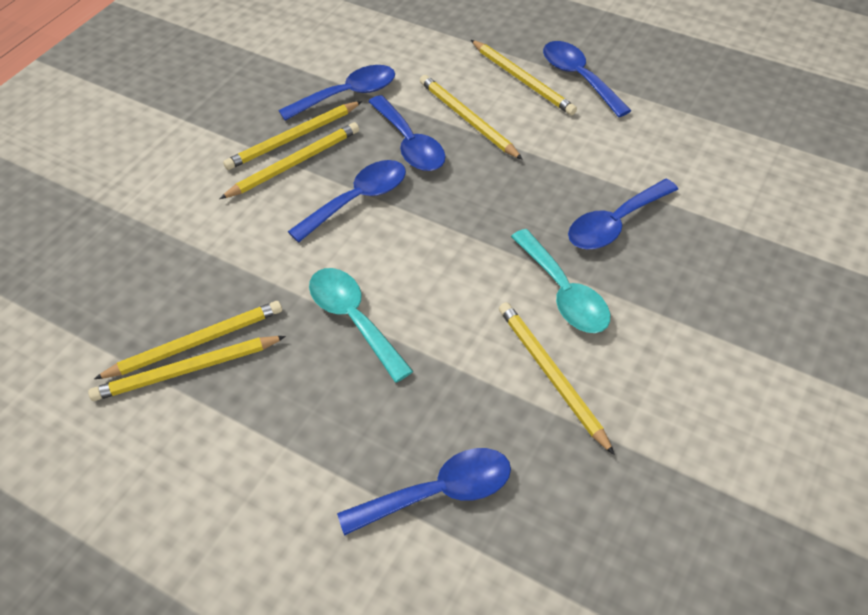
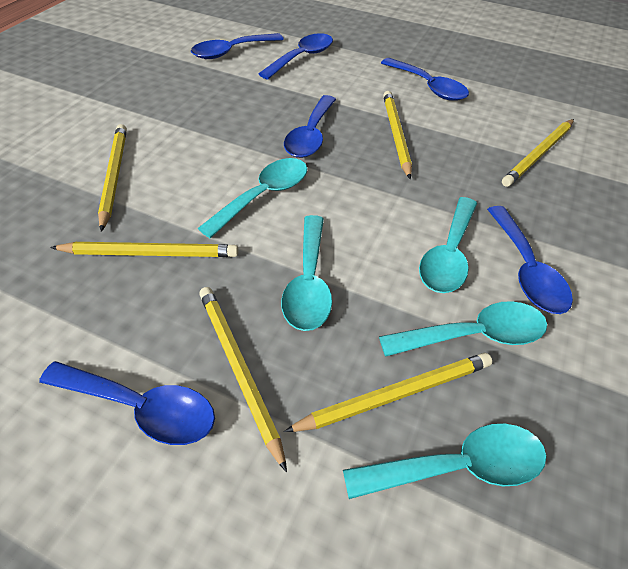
turquoise spoon: 2 -> 5
yellow pencil: 7 -> 6

